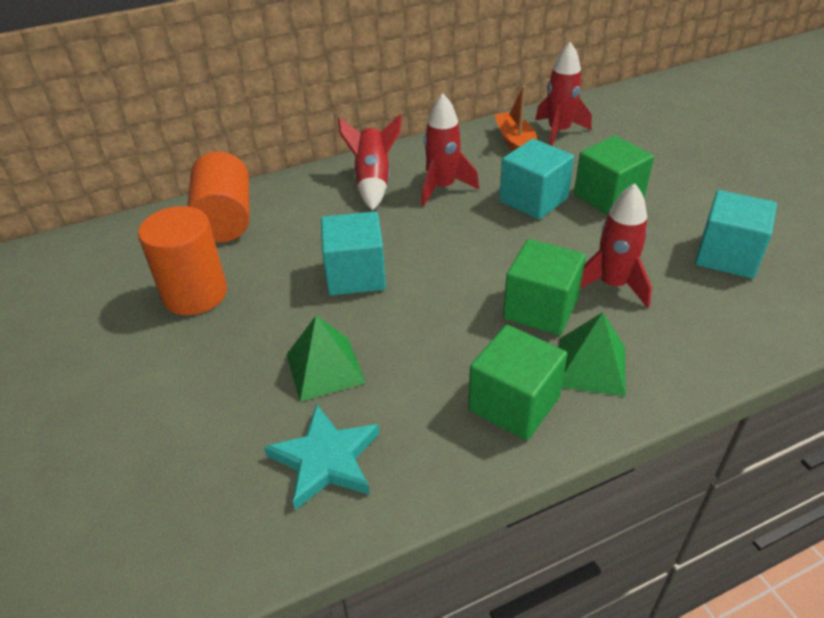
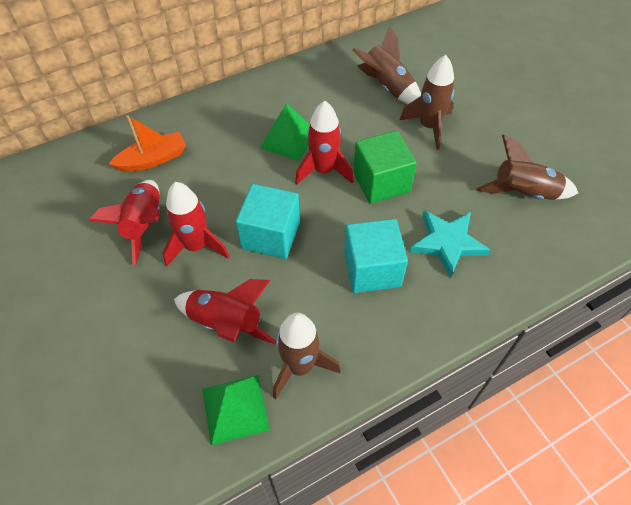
brown rocket: 0 -> 4
green cube: 3 -> 1
orange cylinder: 2 -> 0
turquoise cube: 3 -> 2

